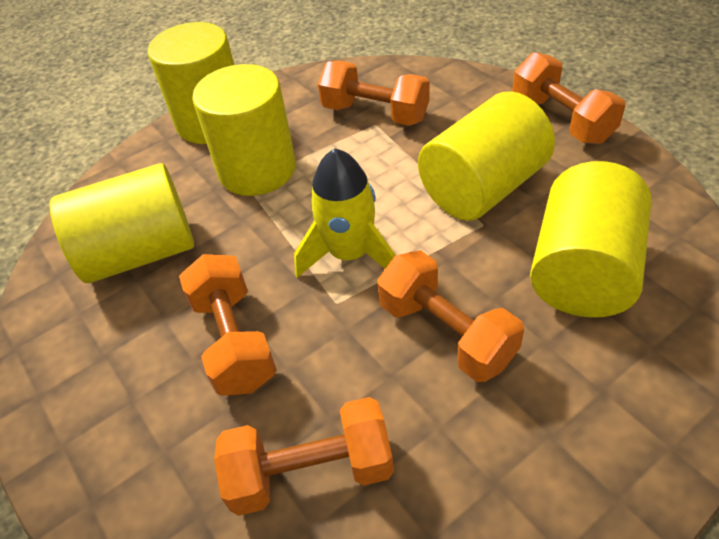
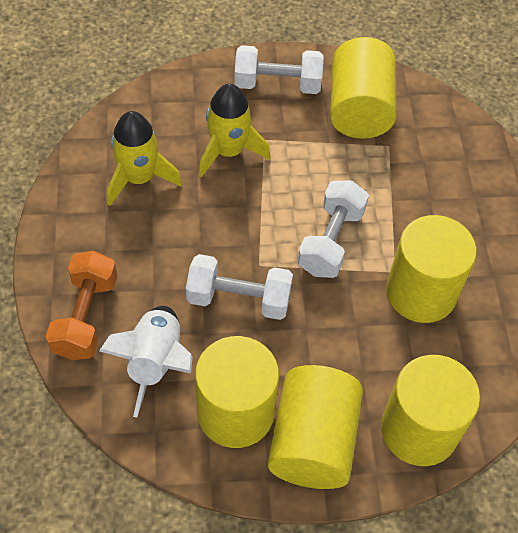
orange dumbbell: 5 -> 1
white dumbbell: 0 -> 3
white rocket: 0 -> 1
yellow rocket: 1 -> 2

